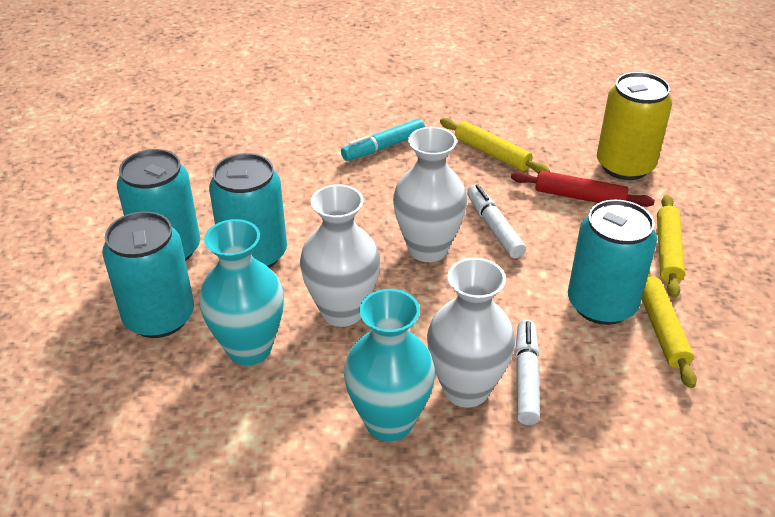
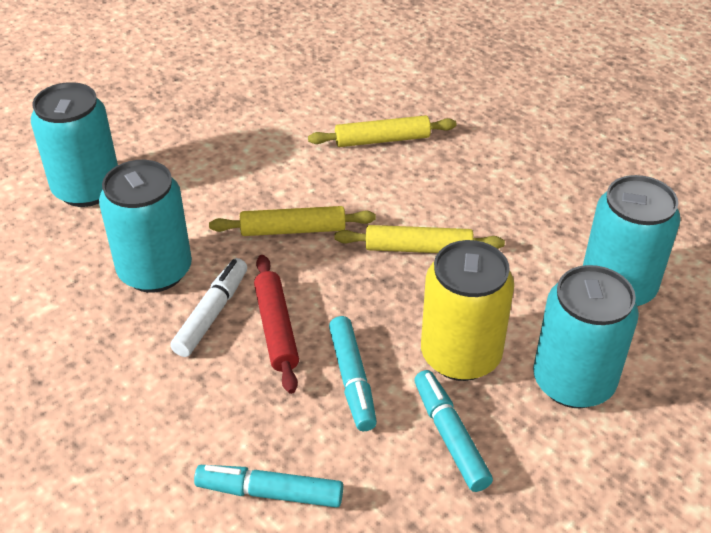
turquoise marker: 1 -> 3
turquoise vase: 2 -> 0
white marker: 2 -> 1
white vase: 3 -> 0

